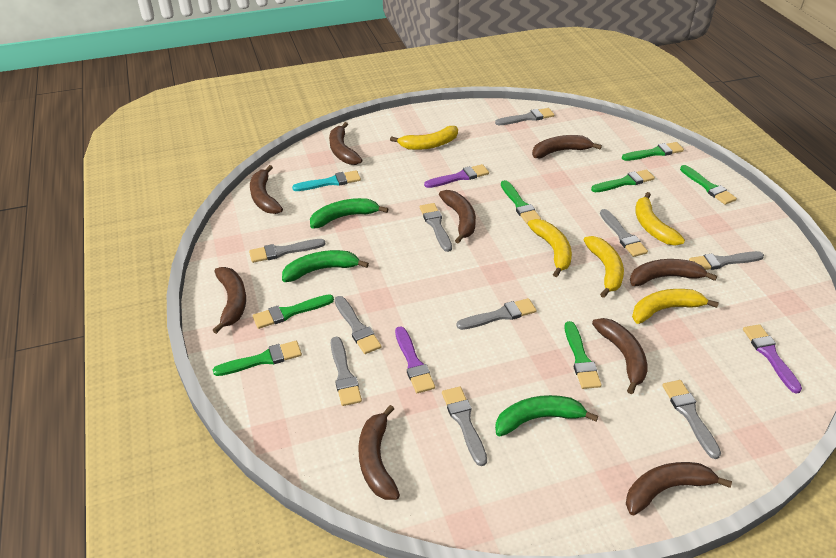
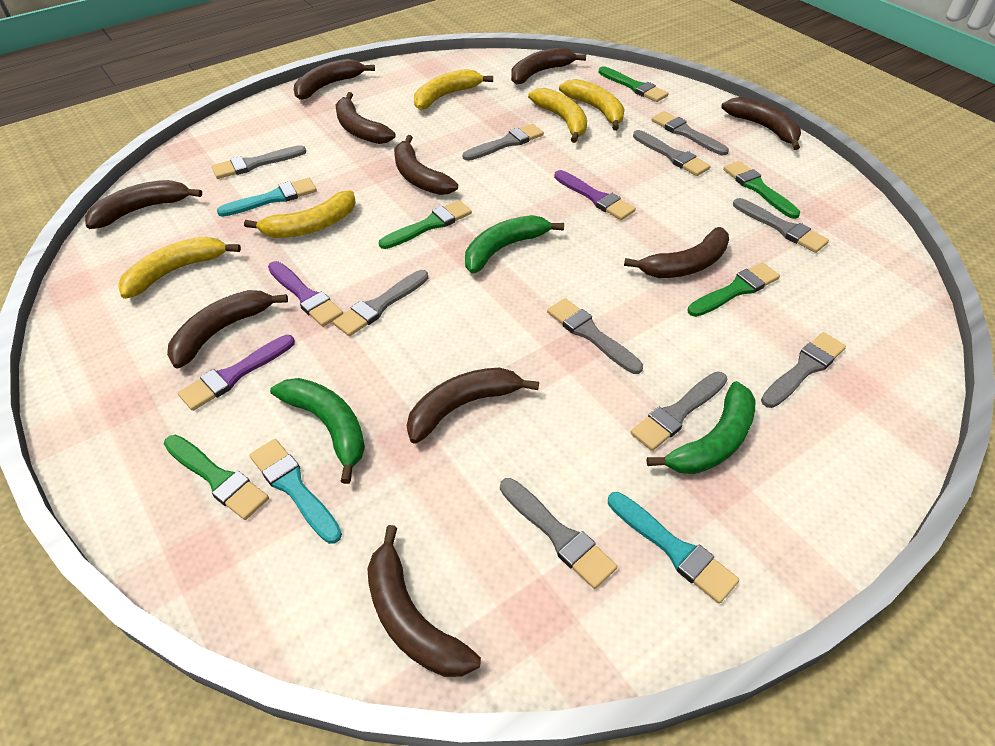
brown banana: 9 -> 10
green brush: 7 -> 5
turquoise brush: 1 -> 3

